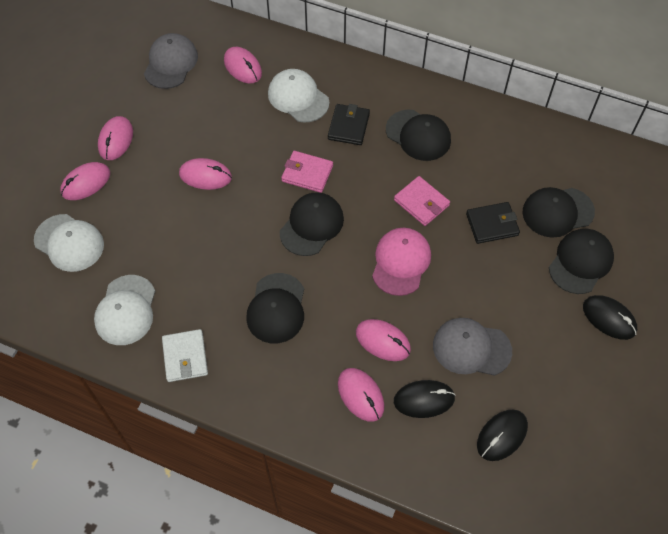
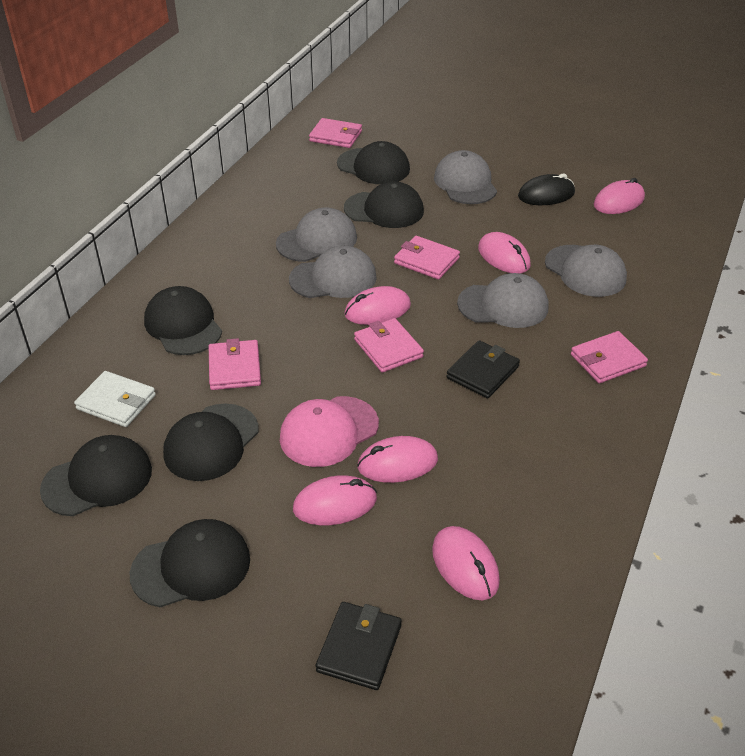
black cap: 5 -> 6
black mouse: 3 -> 1
grey cap: 2 -> 5
pink wallet: 2 -> 5
white cap: 3 -> 0

